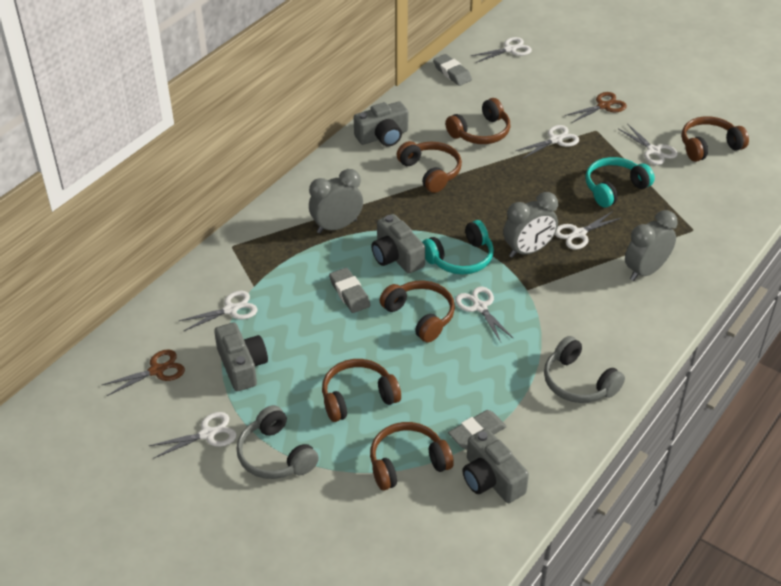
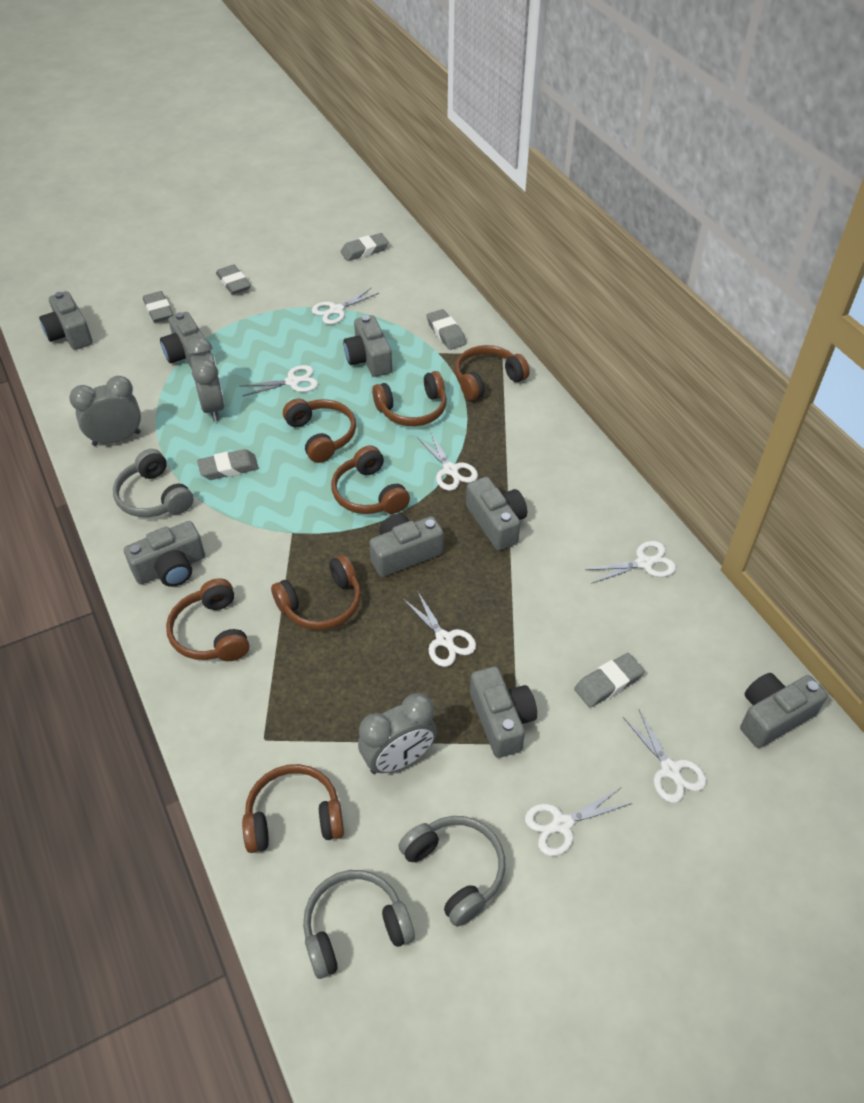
brown headphones: 6 -> 7
brown scissors: 2 -> 0
grey camera: 4 -> 8
grey eraser: 3 -> 6
grey headphones: 2 -> 3
turquoise headphones: 2 -> 0

